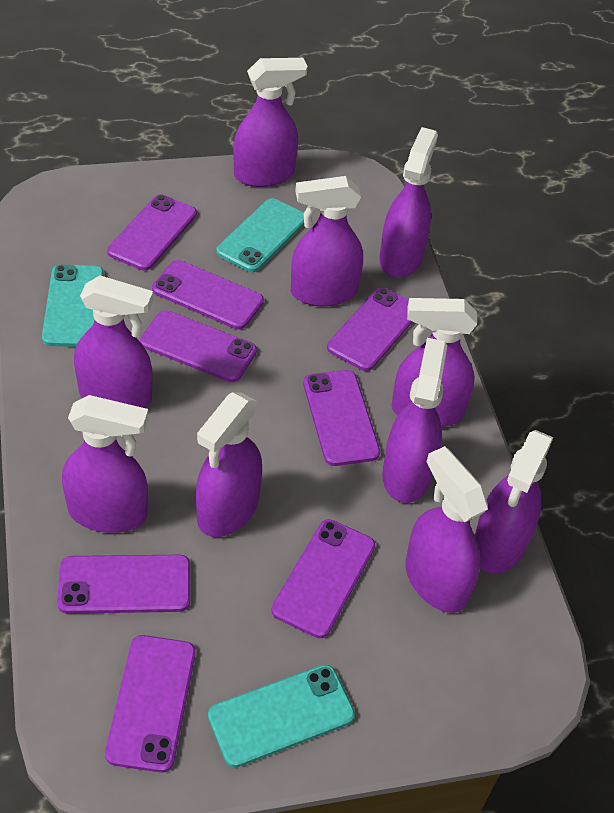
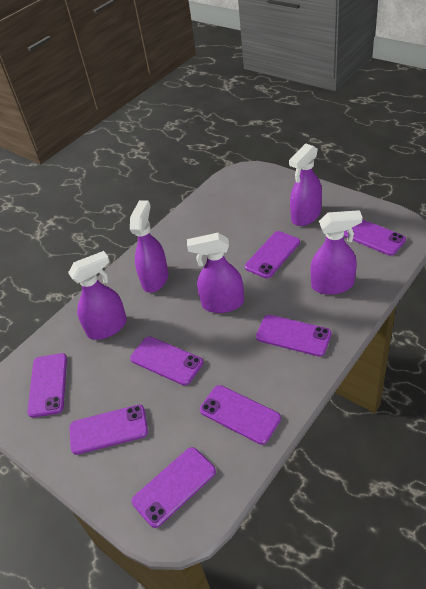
purple spray bottle: 10 -> 5
turquoise phone: 3 -> 0

